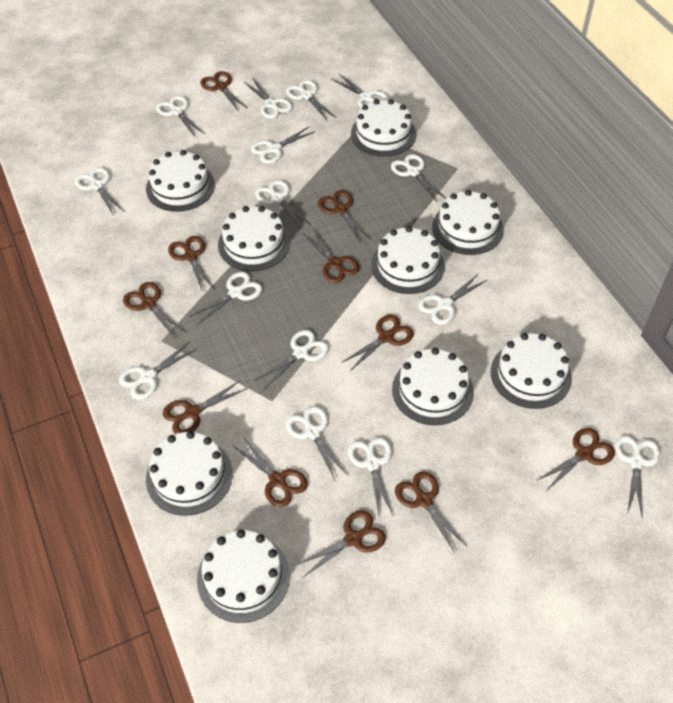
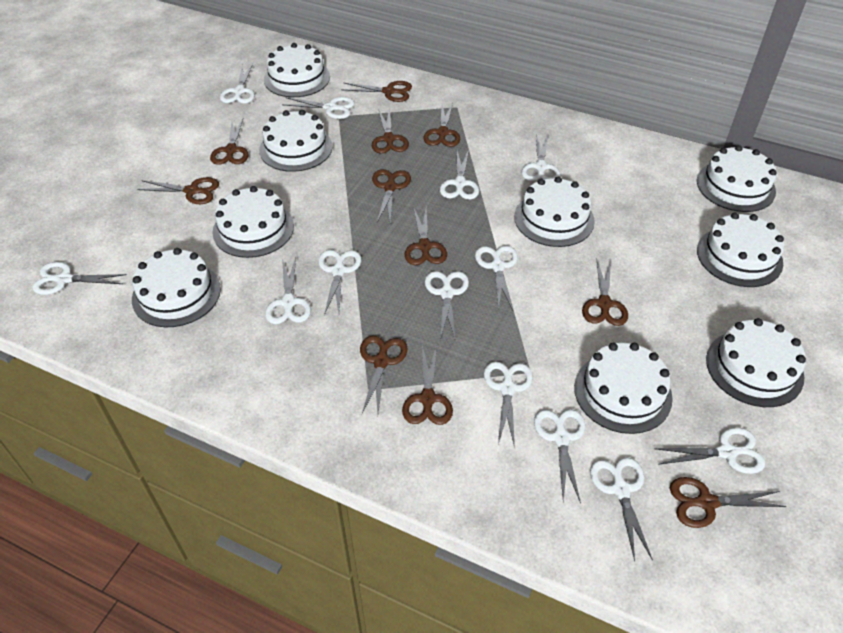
white scissors: 15 -> 13

